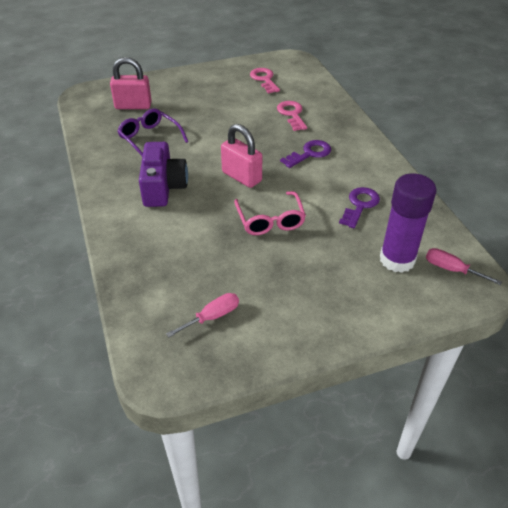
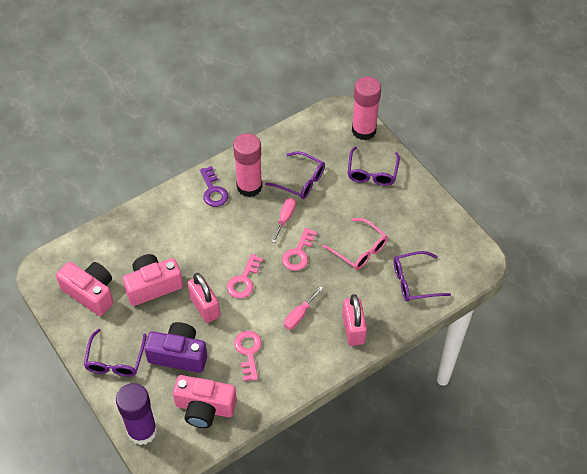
pink camera: 0 -> 3
pink glue stick: 0 -> 2
pink key: 2 -> 3
purple glasses: 1 -> 4
purple key: 2 -> 1

